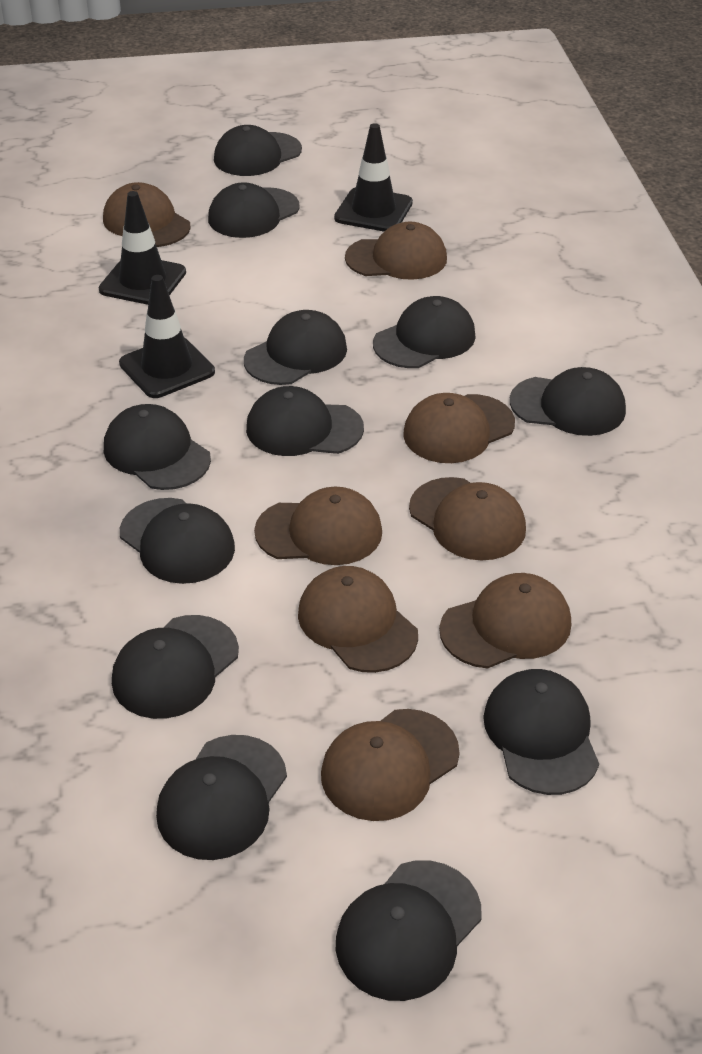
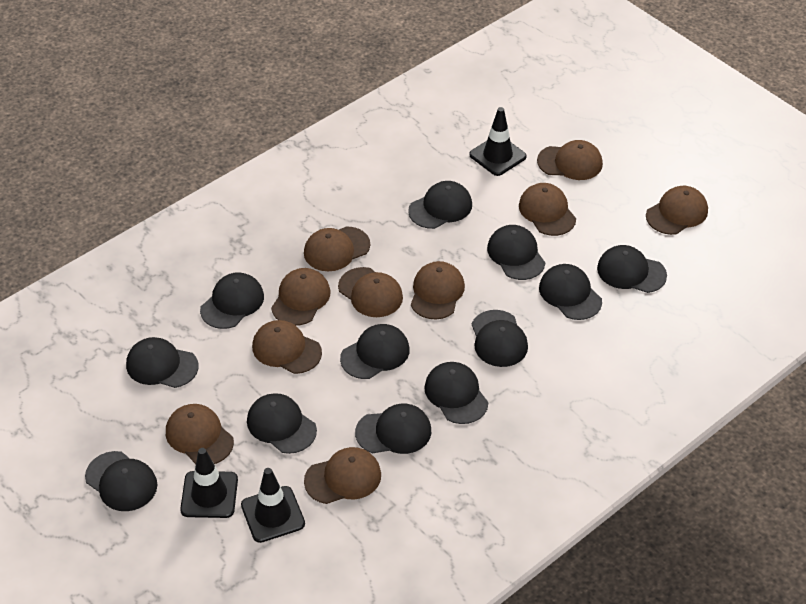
brown cap: 8 -> 10

